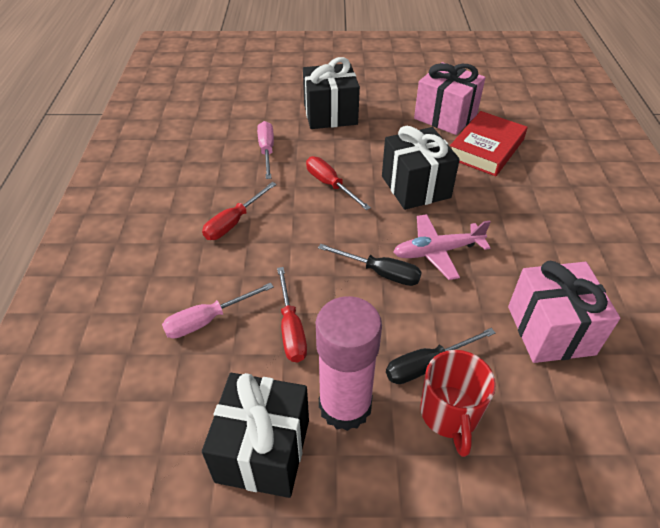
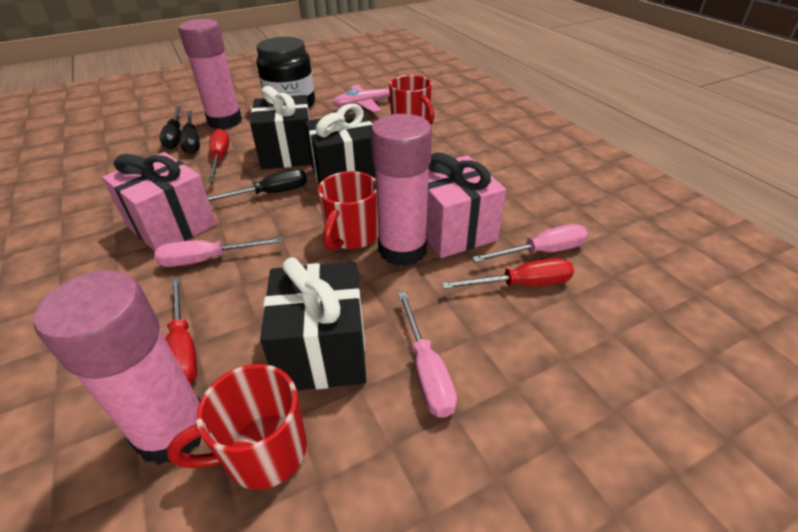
black jar: 0 -> 1
black screwdriver: 2 -> 3
pink glue stick: 1 -> 3
pink screwdriver: 2 -> 3
red book: 1 -> 0
red mug: 1 -> 3

